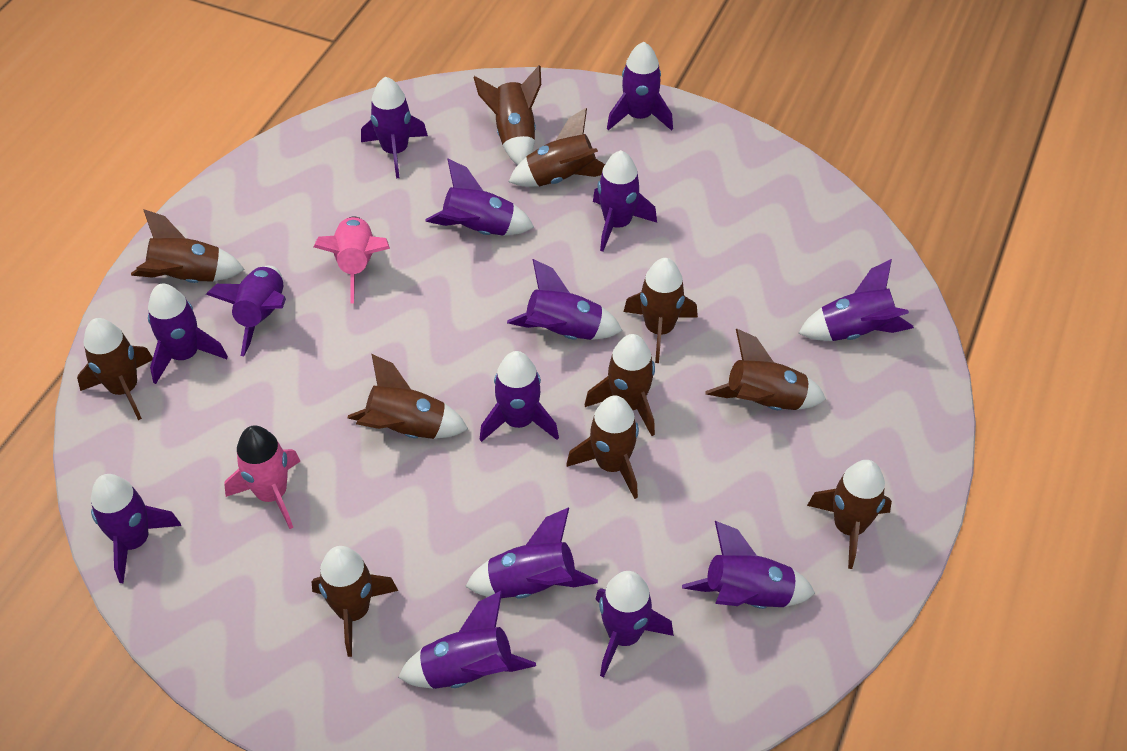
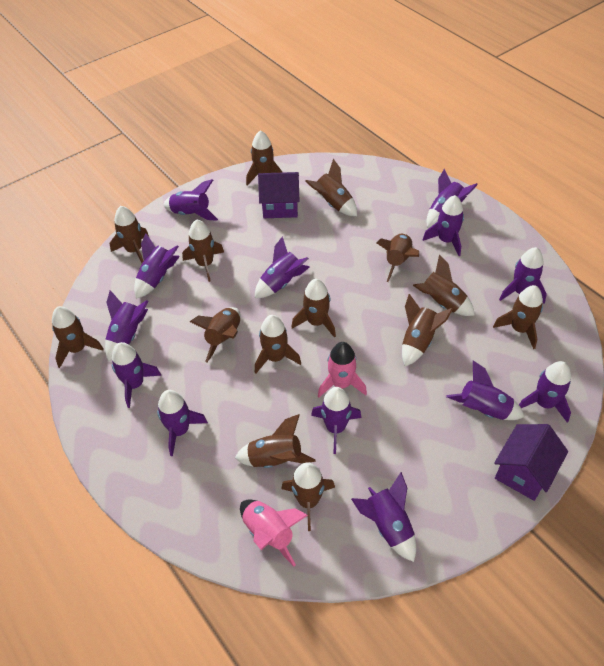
brown rocket: 11 -> 14
purple house: 0 -> 2
purple rocket: 14 -> 13

